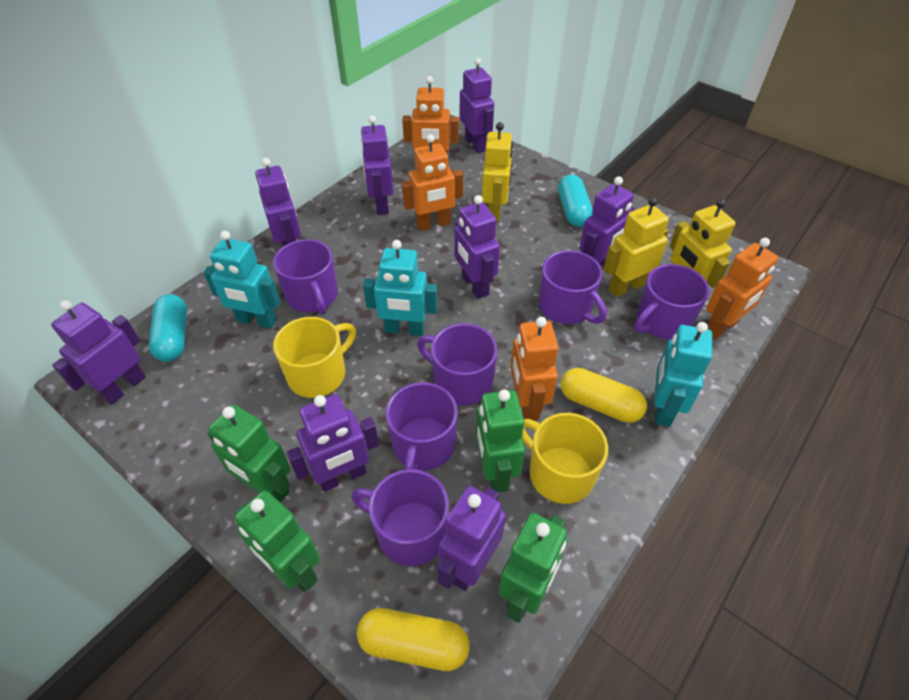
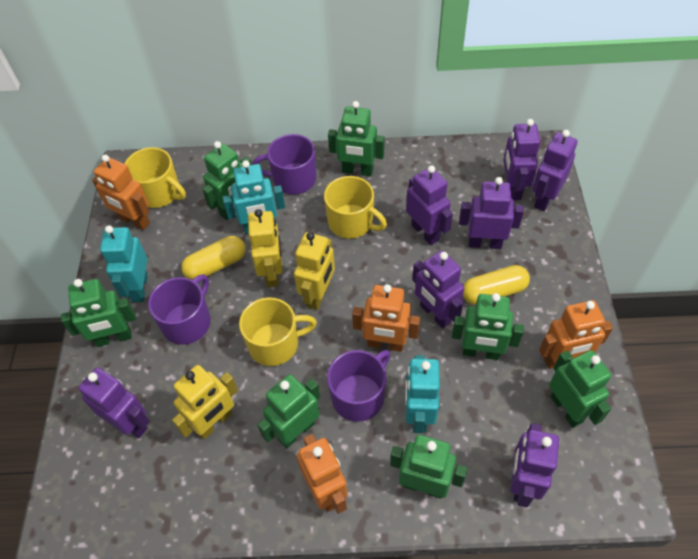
green robot: 4 -> 7
purple mug: 6 -> 3
purple robot: 8 -> 7
turquoise capsule: 2 -> 0
yellow mug: 2 -> 3

